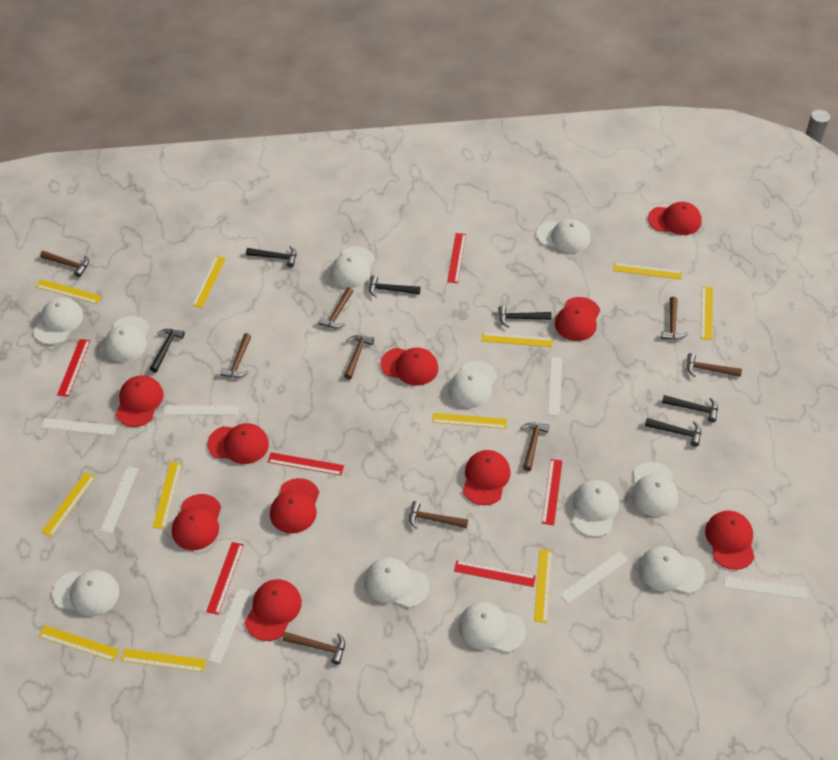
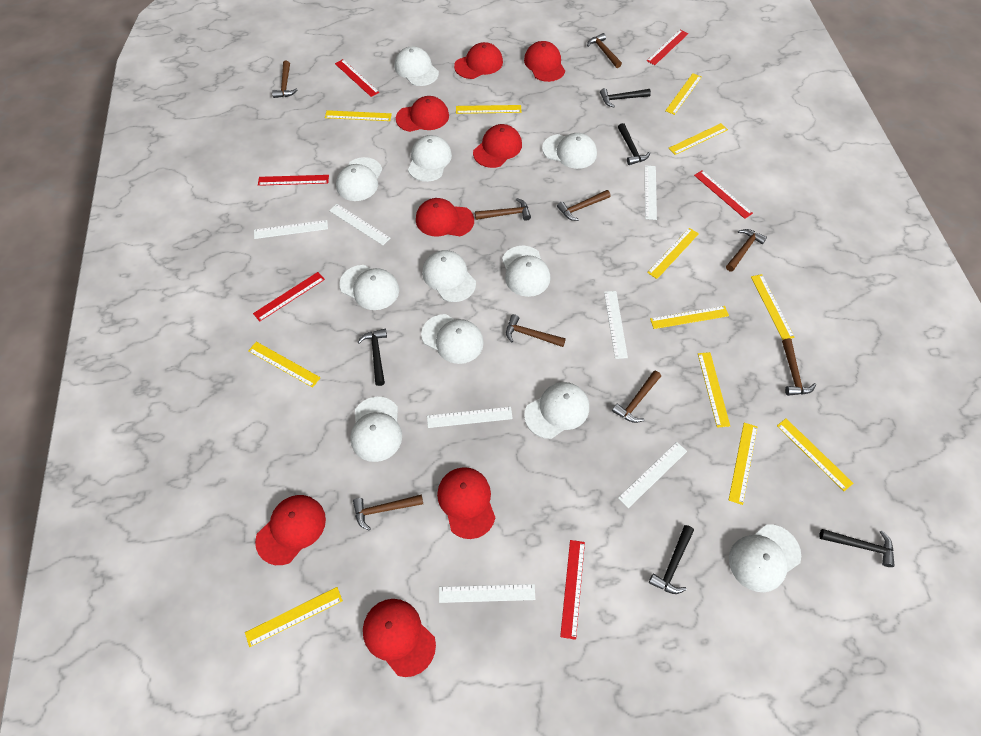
black hammer: 6 -> 5
red cap: 10 -> 8
yellow ruler: 11 -> 12

